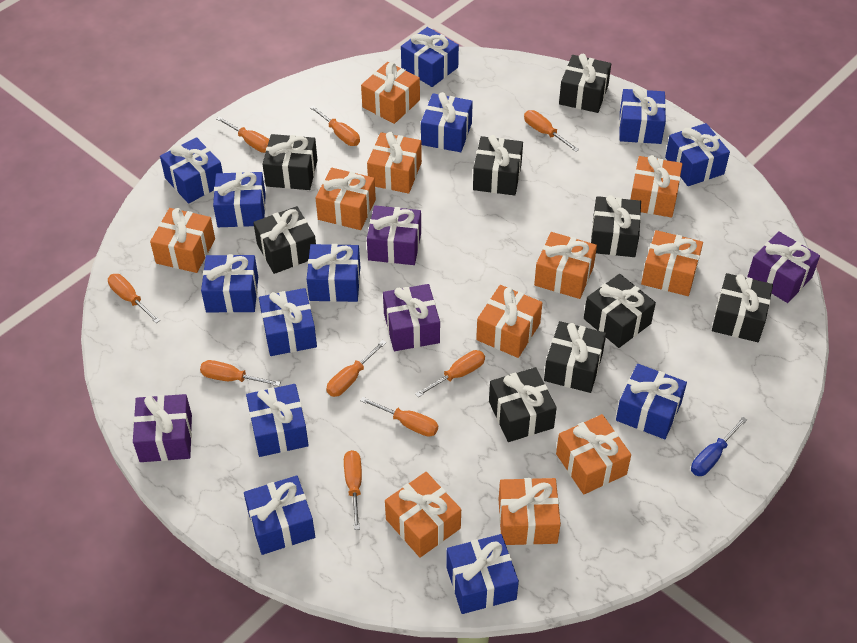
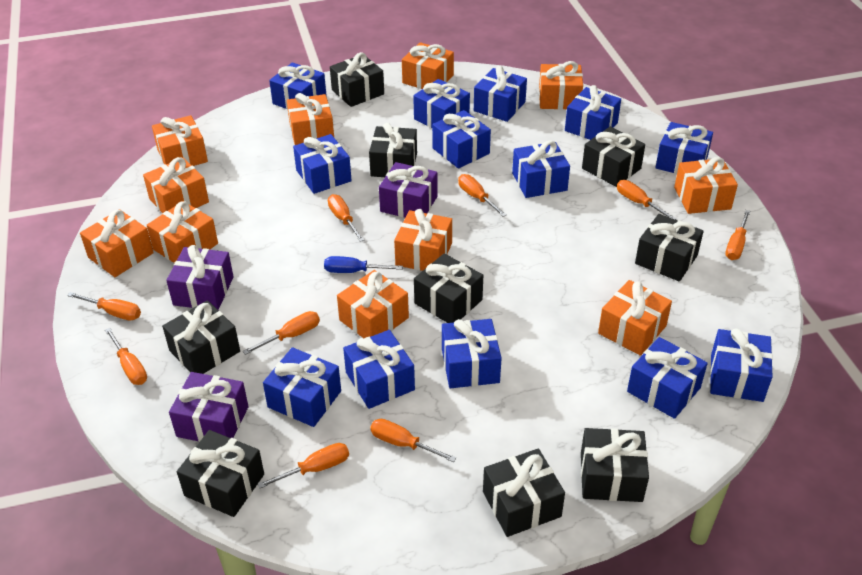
purple gift: 4 -> 3

